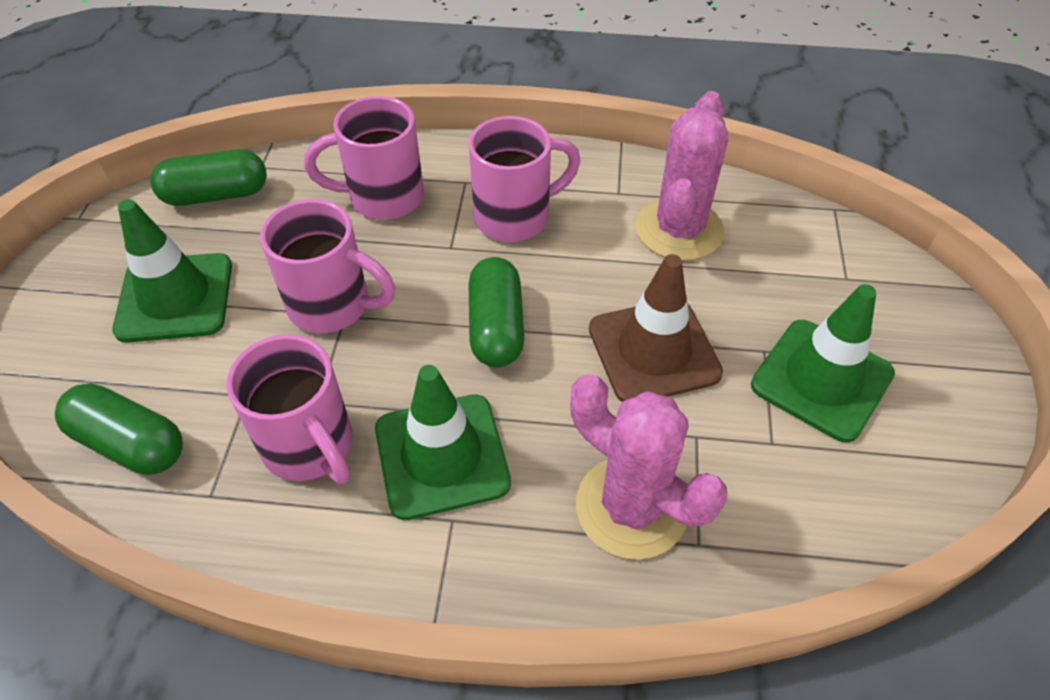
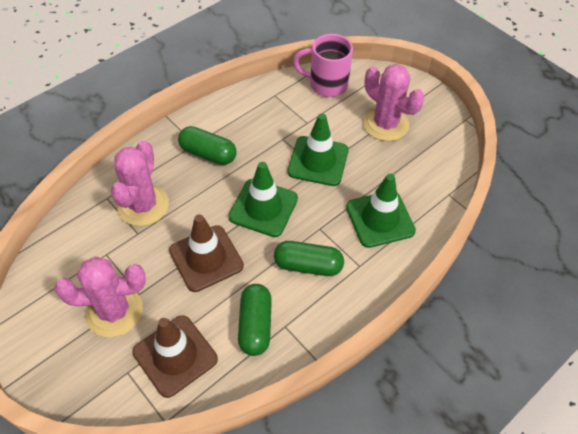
brown traffic cone: 1 -> 2
pink cactus: 2 -> 3
pink mug: 4 -> 1

